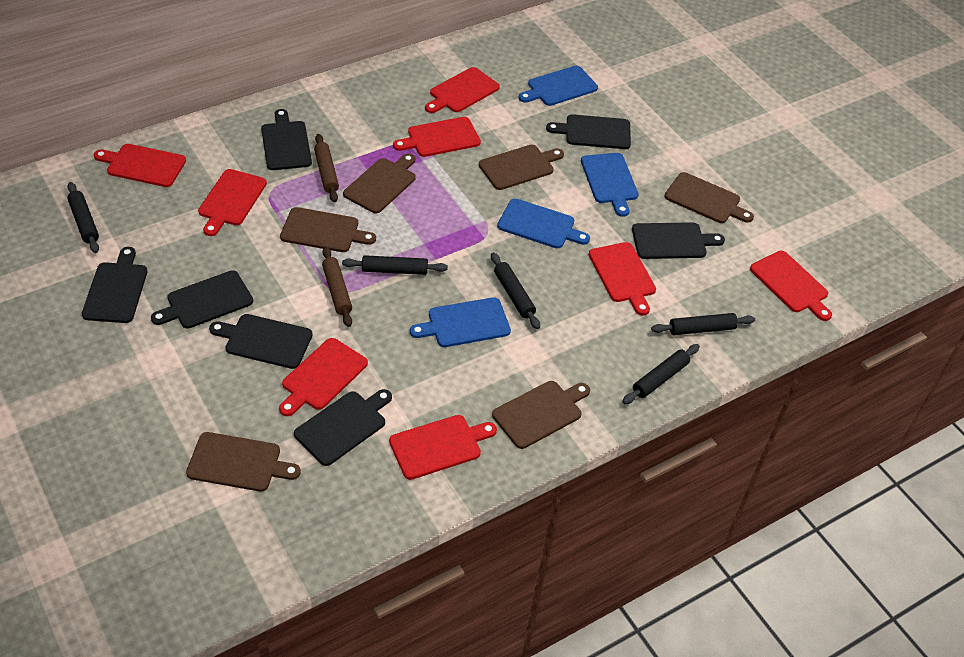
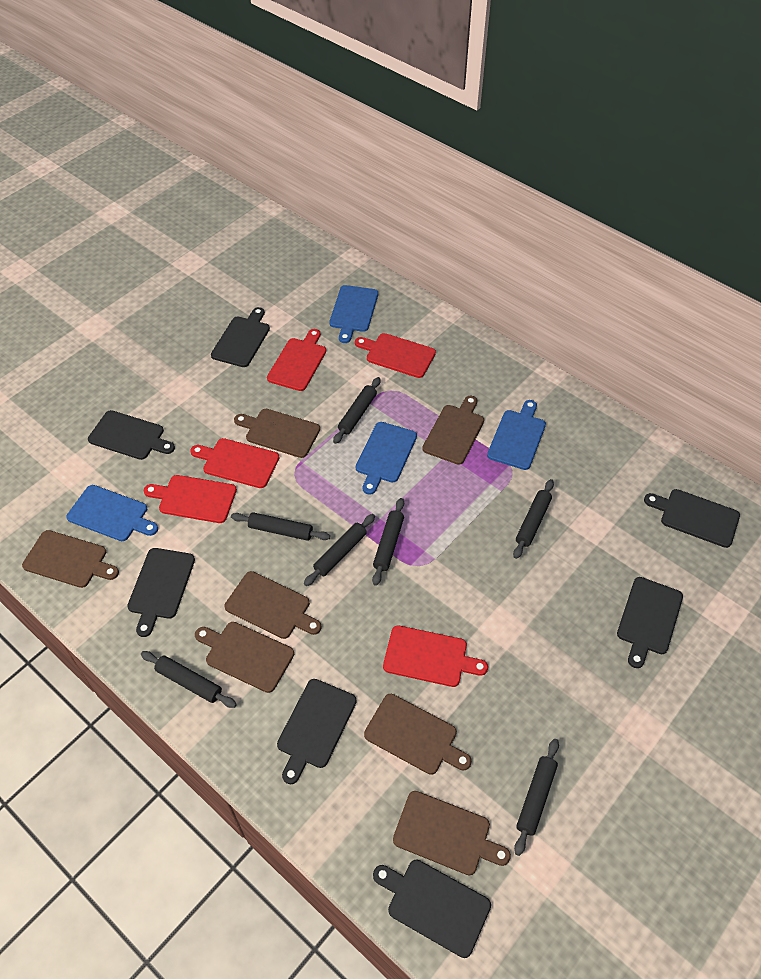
black rolling pin: 5 -> 7
brown cutting board: 6 -> 7
brown rolling pin: 2 -> 0
red cutting board: 8 -> 5

